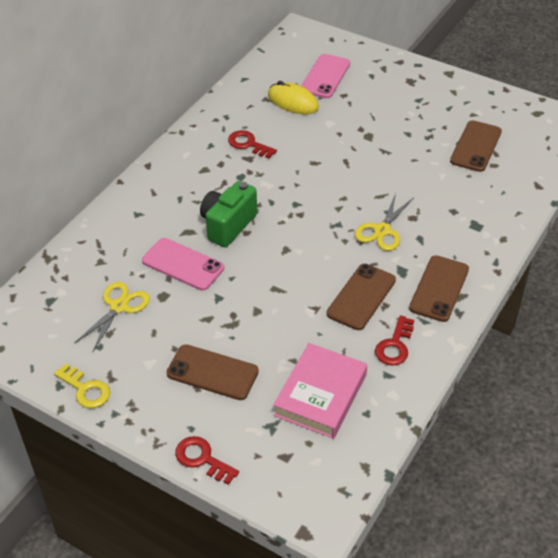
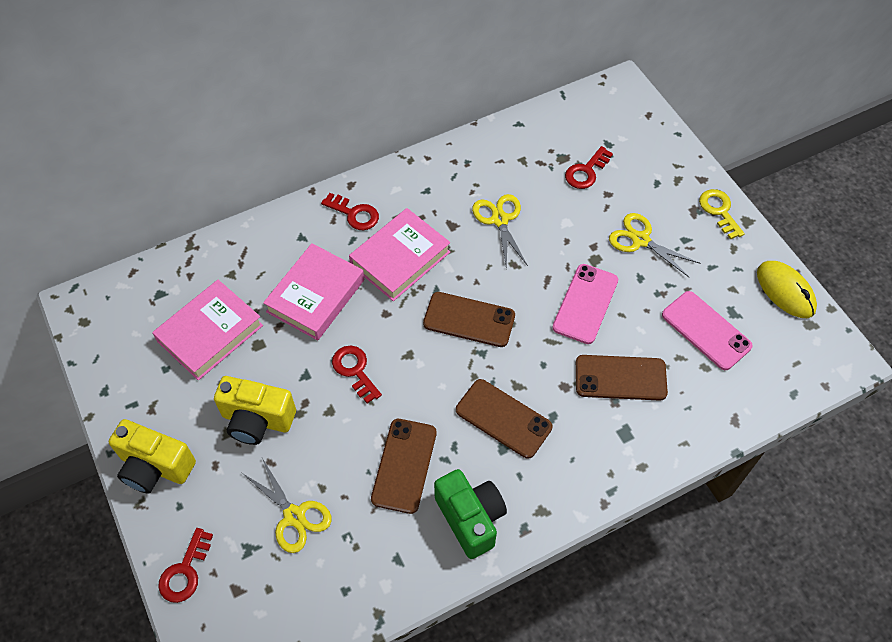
pink book: 1 -> 3
red key: 3 -> 4
yellow camera: 0 -> 2
yellow scissors: 2 -> 3

